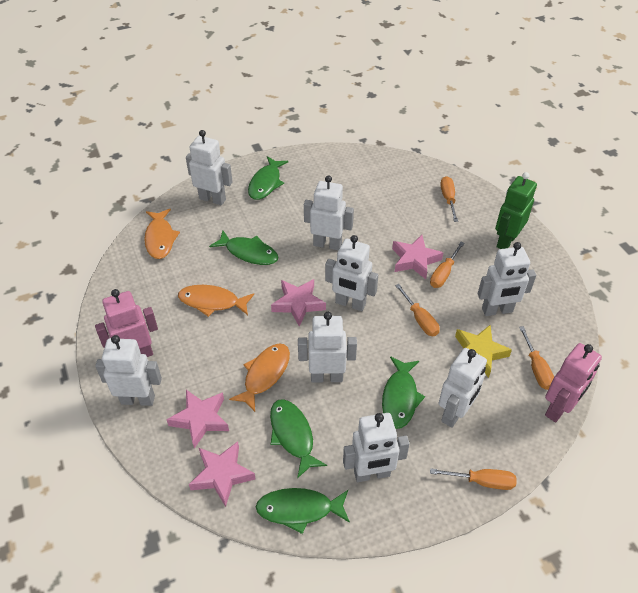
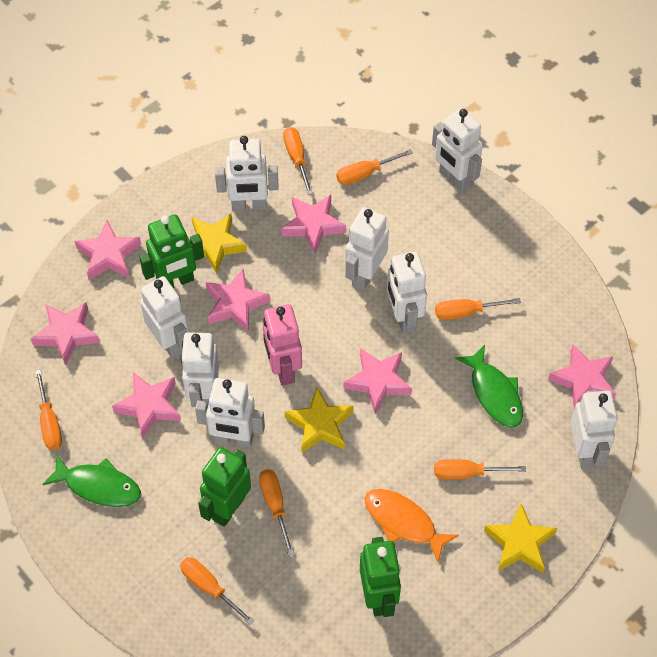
green fish: 5 -> 2
green robot: 1 -> 3
orange fish: 3 -> 1
orange screwdriver: 5 -> 7
pink robot: 2 -> 1
pink star: 4 -> 7
yellow star: 1 -> 3

